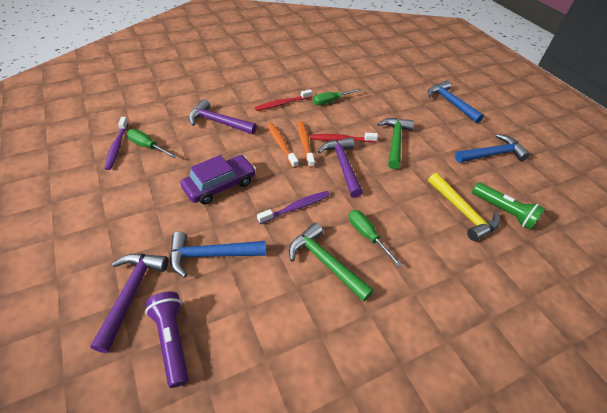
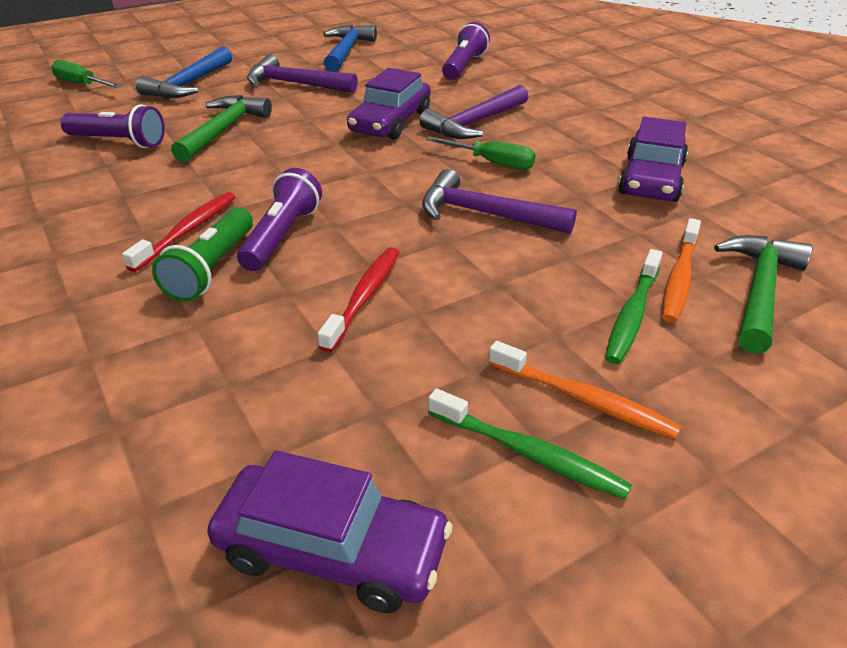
blue hammer: 3 -> 2
green screwdriver: 3 -> 2
green toothbrush: 0 -> 2
purple car: 1 -> 3
purple flashlight: 1 -> 3
purple toothbrush: 2 -> 0
yellow hammer: 1 -> 0

